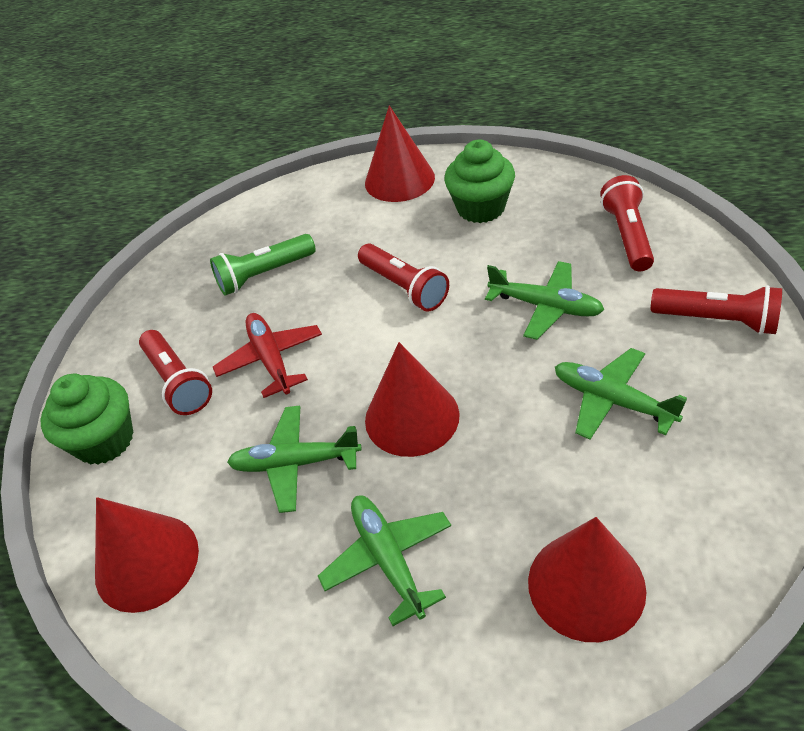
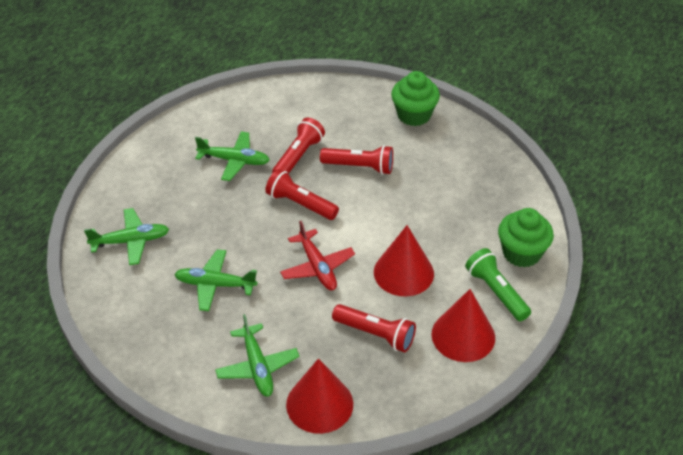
red cone: 4 -> 3

